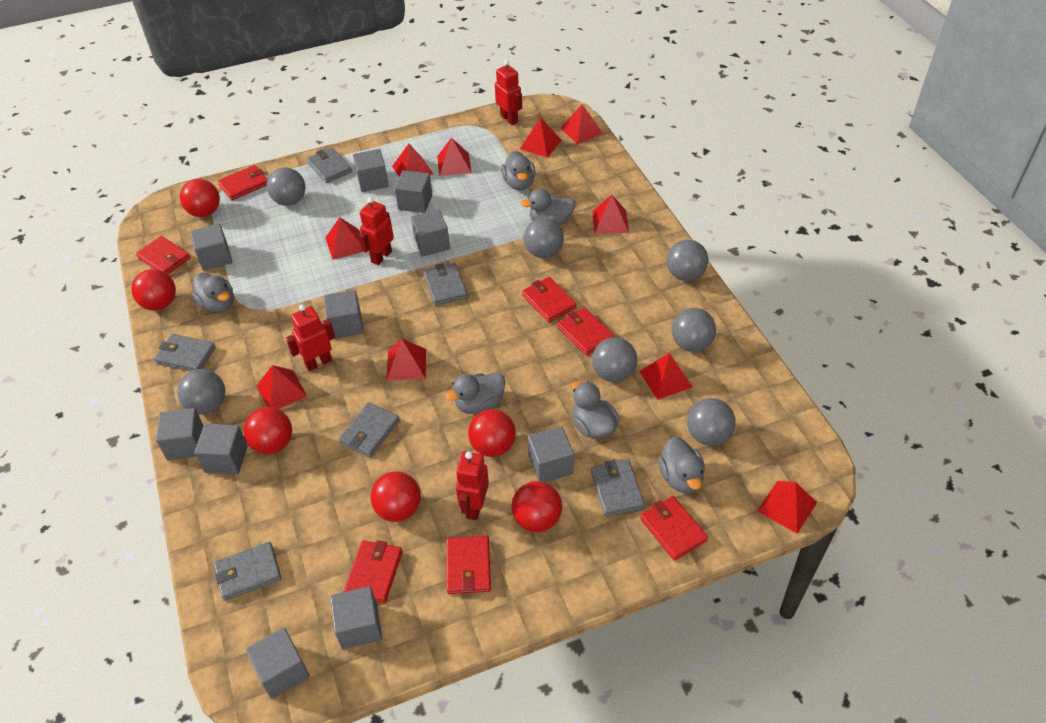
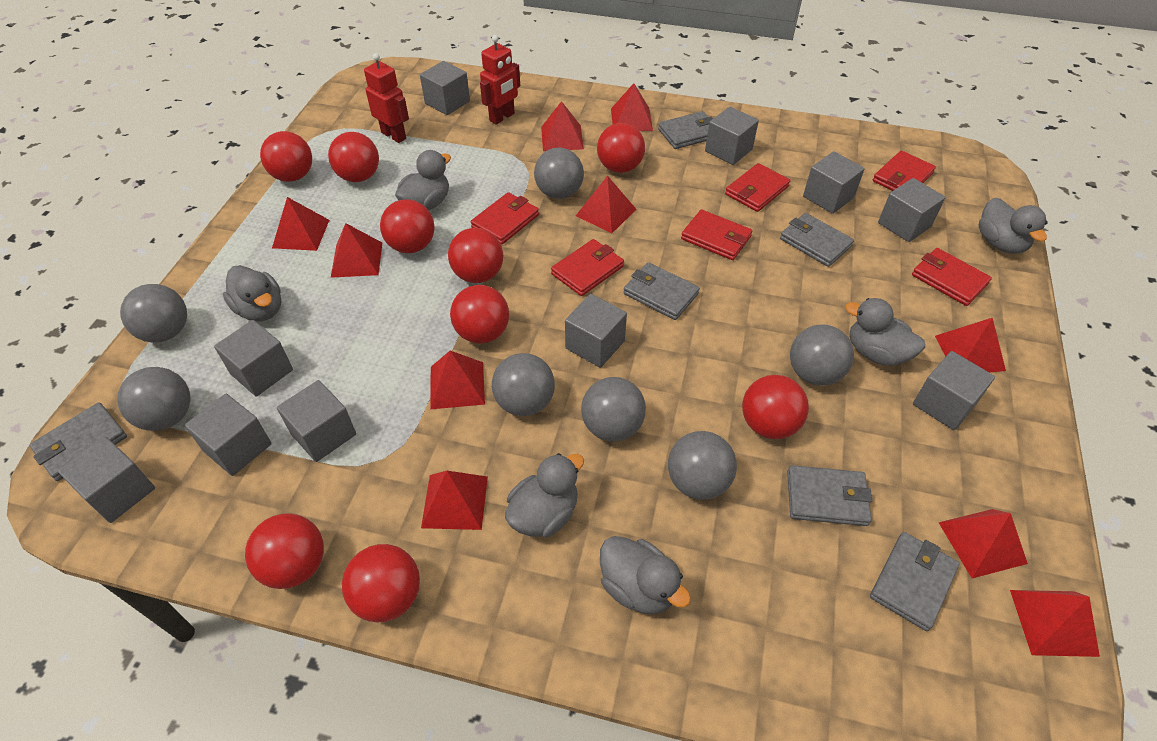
red ball: 6 -> 9
red robot: 4 -> 2
red wallet: 7 -> 6

